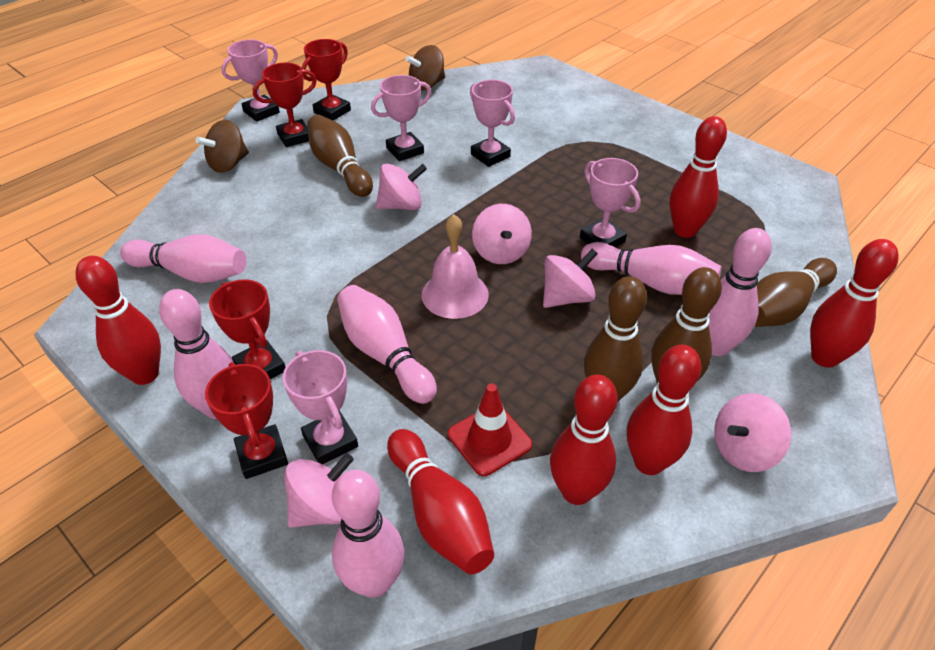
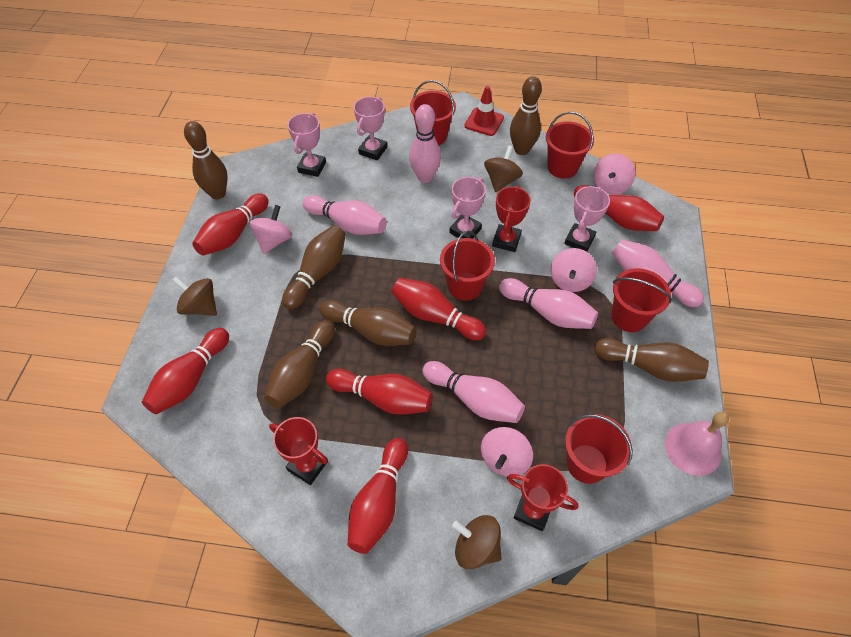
brown bowling pin: 4 -> 6
brown spinning top: 2 -> 3
pink bowling pin: 6 -> 5
pink spinning top: 5 -> 4
pink trophy: 5 -> 4
red bucket: 0 -> 5
red trophy: 4 -> 3

